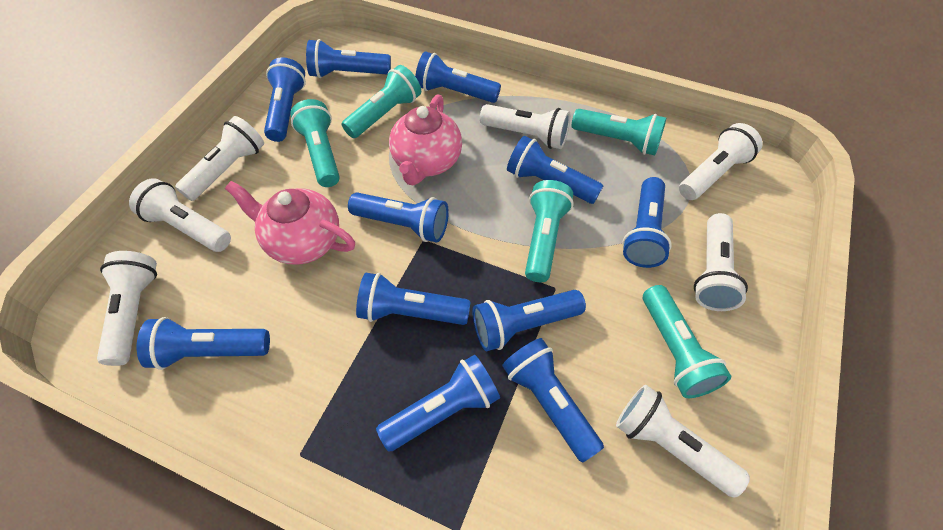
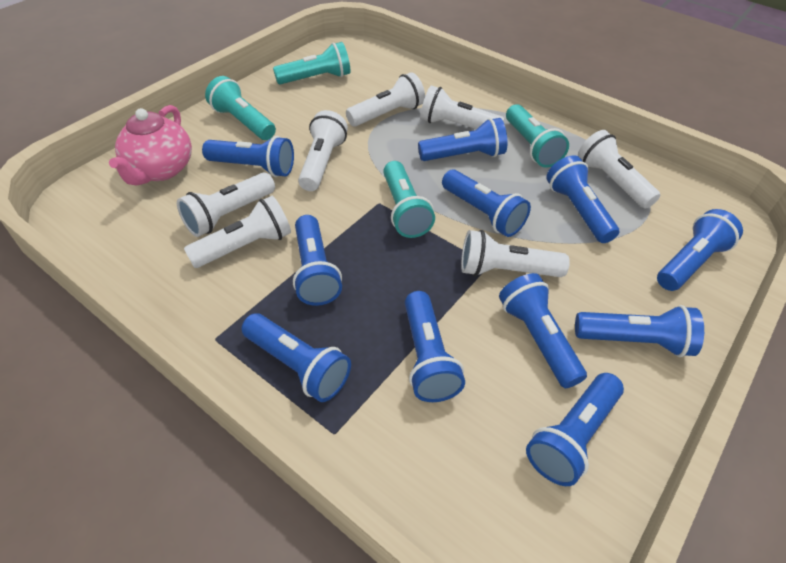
pink teapot: 2 -> 1
turquoise flashlight: 5 -> 4

